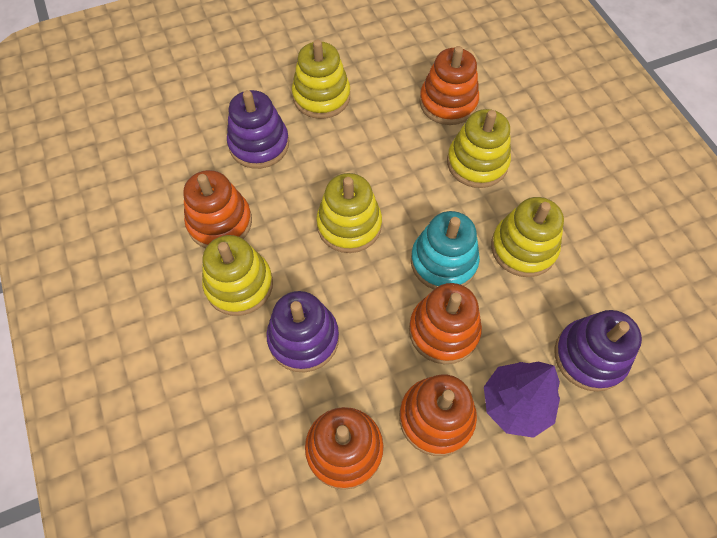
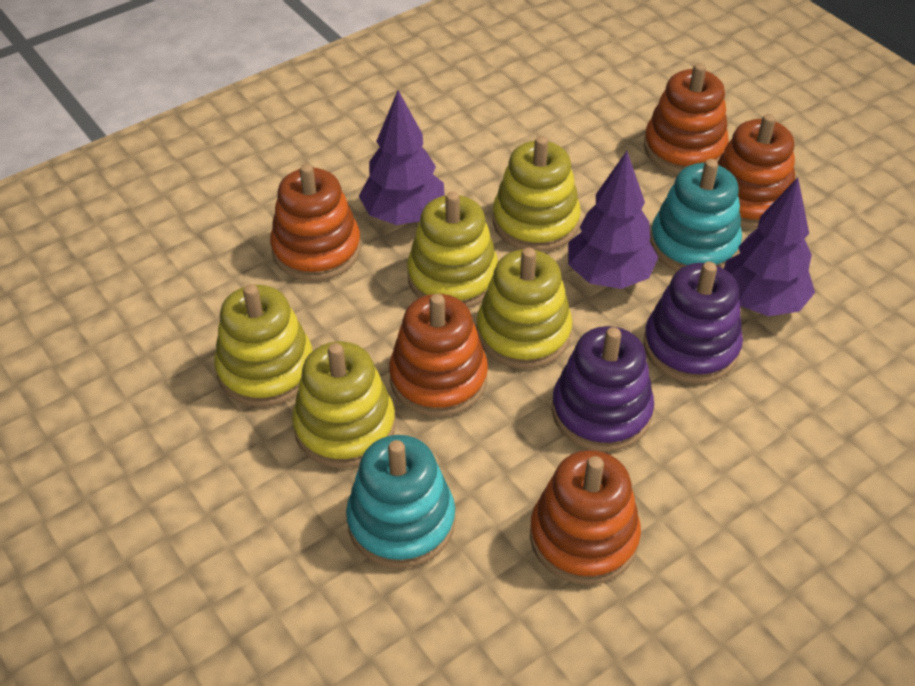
purple stacking toy: 3 -> 2
purple tree: 1 -> 3
turquoise stacking toy: 1 -> 2

